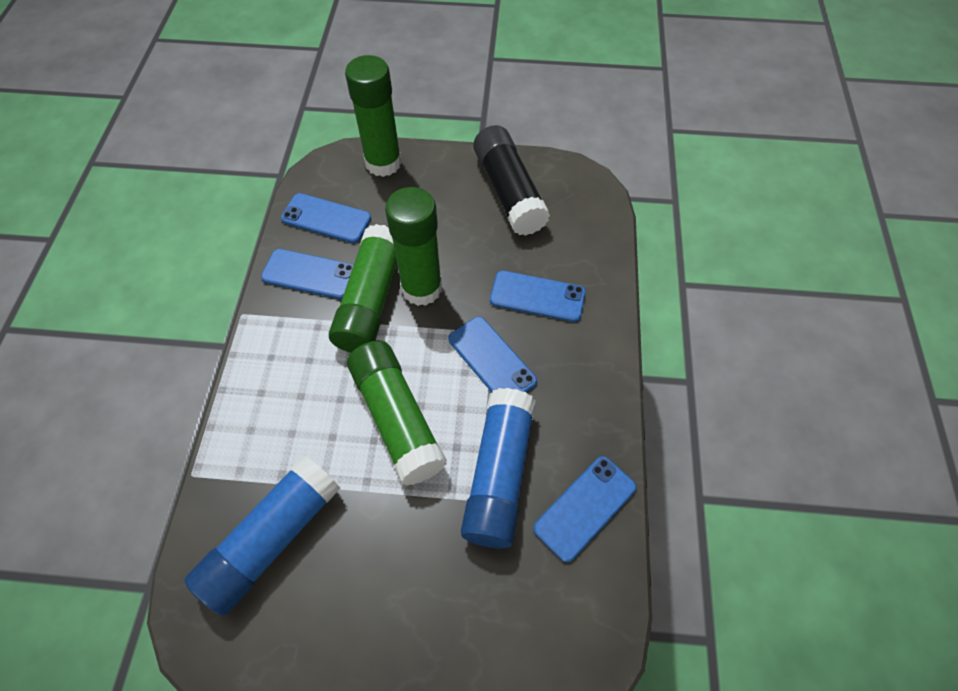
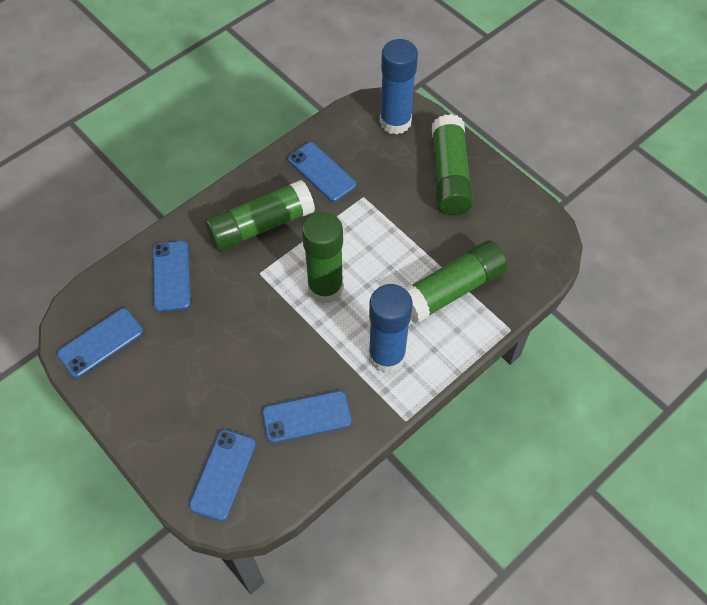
black glue stick: 1 -> 0

